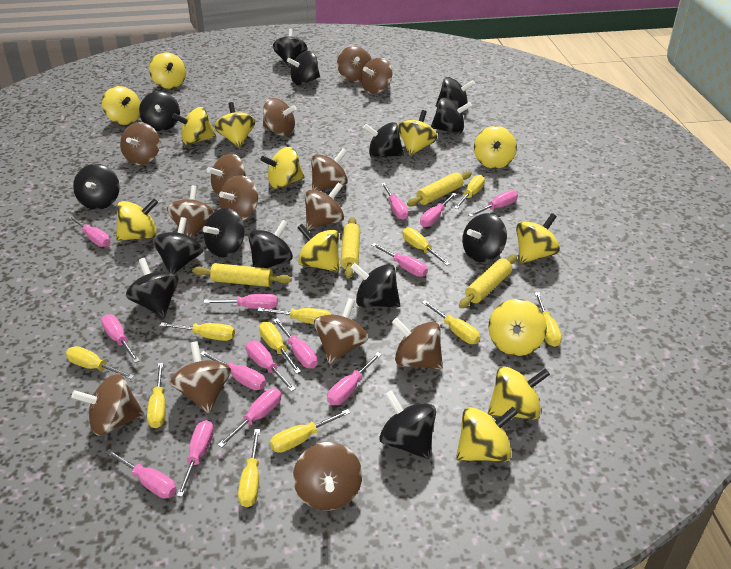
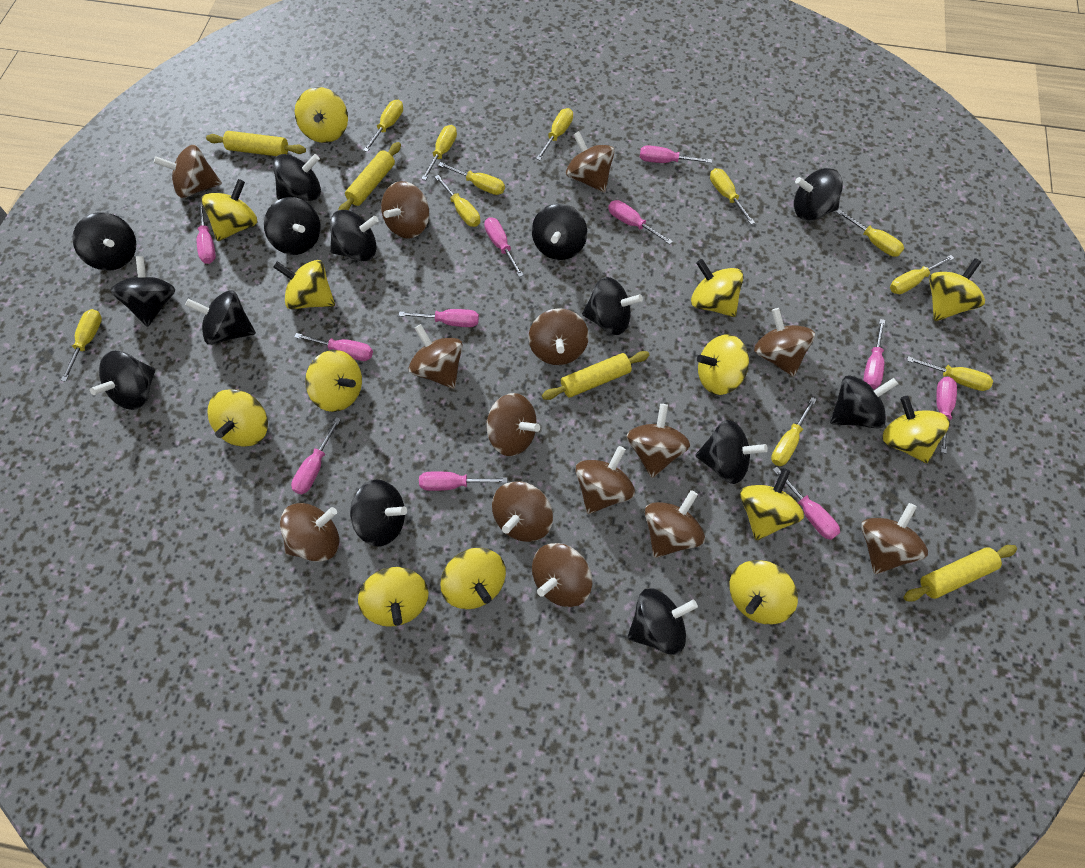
pink screwdriver: 14 -> 11

